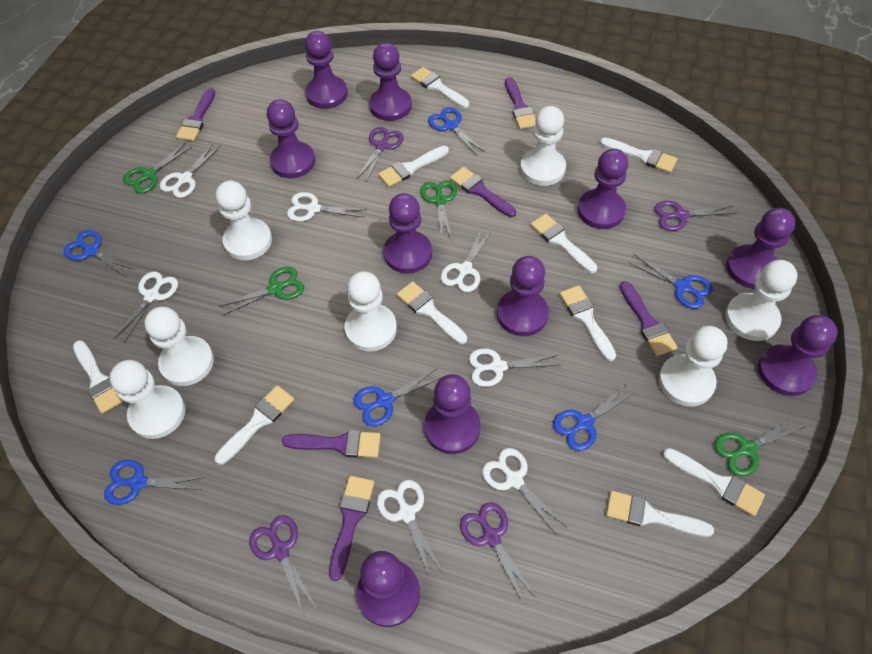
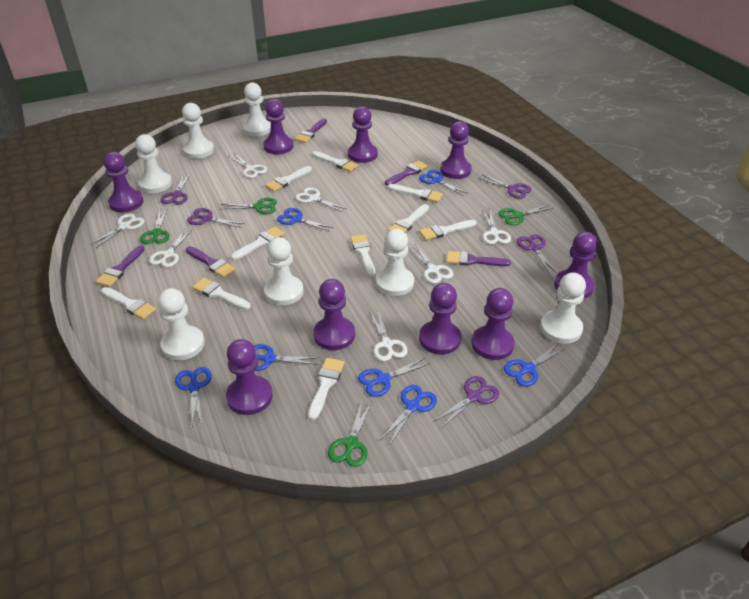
blue scissors: 6 -> 7
purple brush: 6 -> 5
purple pawn: 10 -> 9
purple scissors: 4 -> 5

